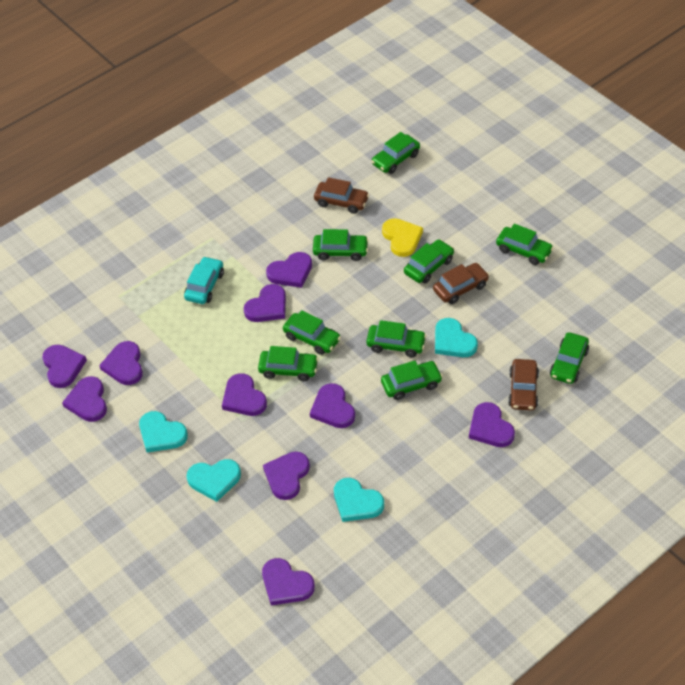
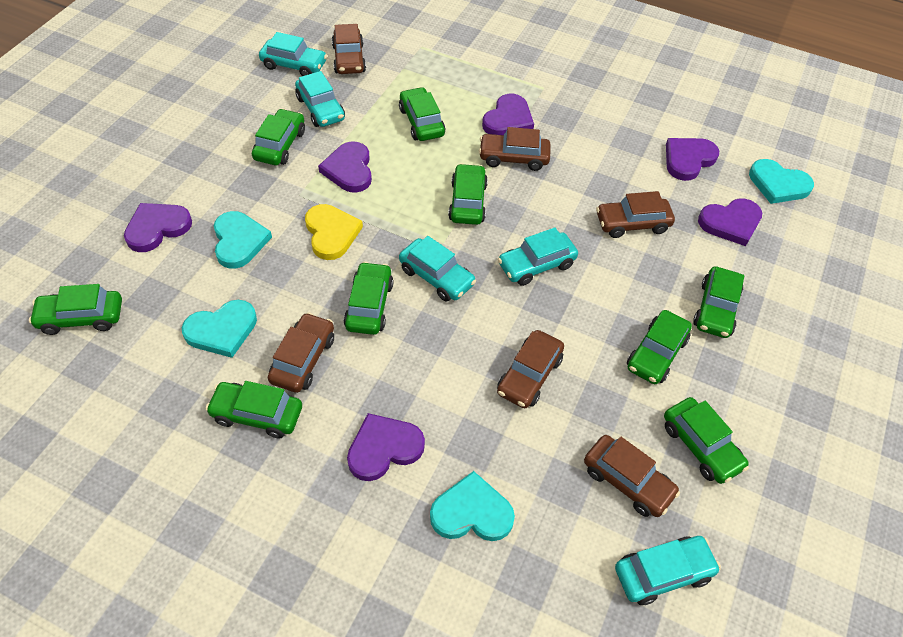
brown car: 3 -> 6
purple heart: 10 -> 6
turquoise car: 1 -> 5

